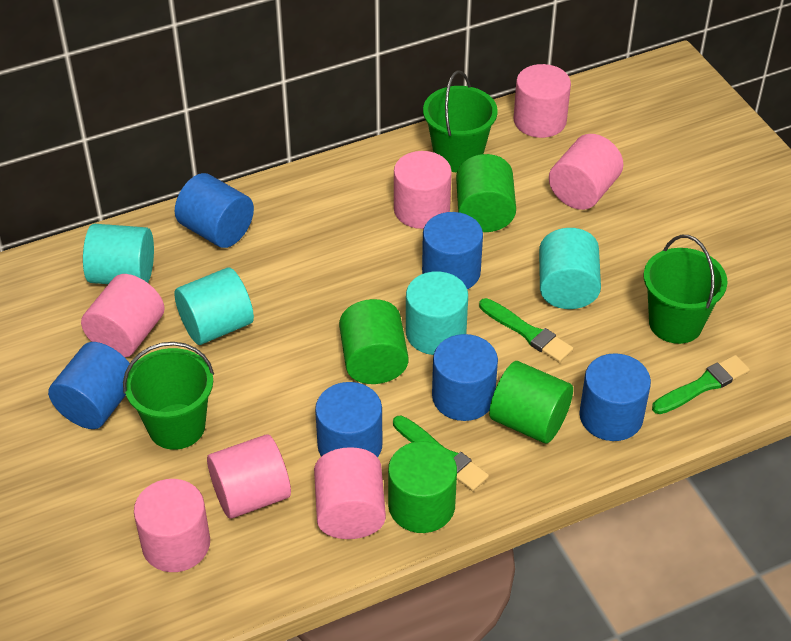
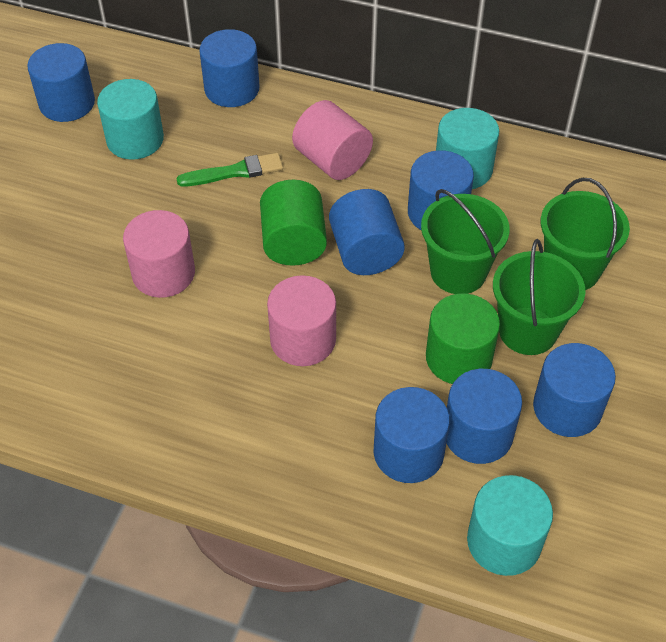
blue cylinder: 6 -> 7
green brush: 3 -> 1
green cylinder: 4 -> 2
pink cylinder: 7 -> 3
turquoise cylinder: 4 -> 3

